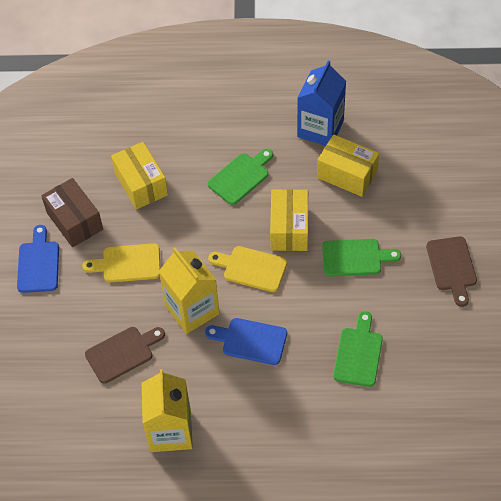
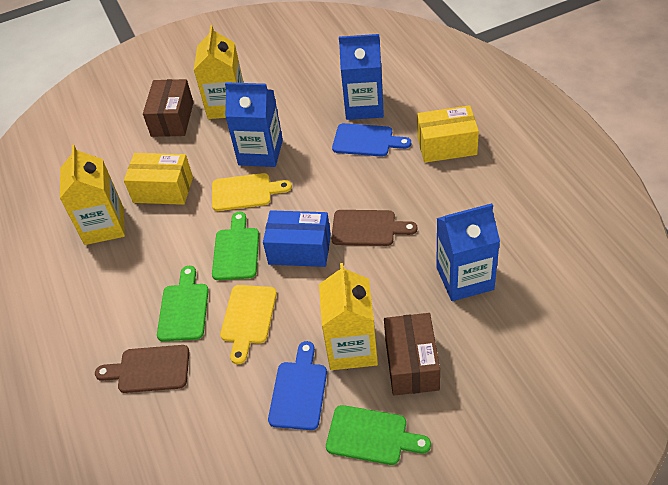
blue box: 0 -> 1
blue carton: 1 -> 3
brown box: 1 -> 2
yellow box: 3 -> 2
yellow carton: 2 -> 3

